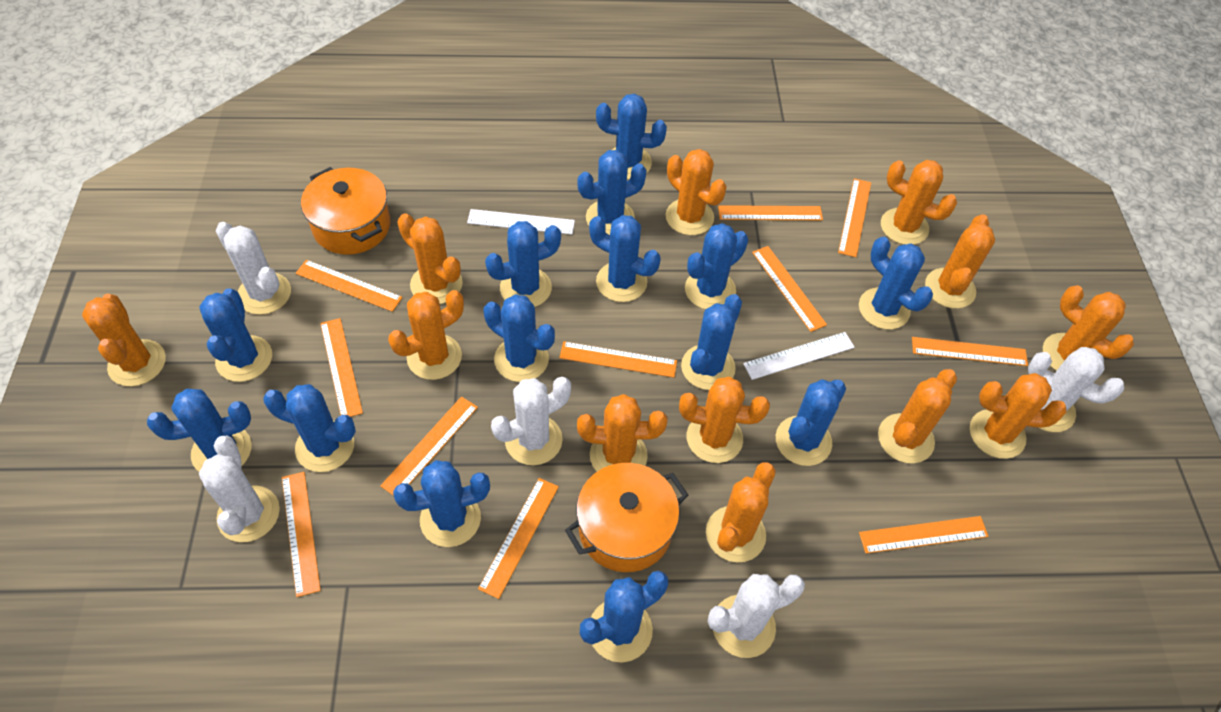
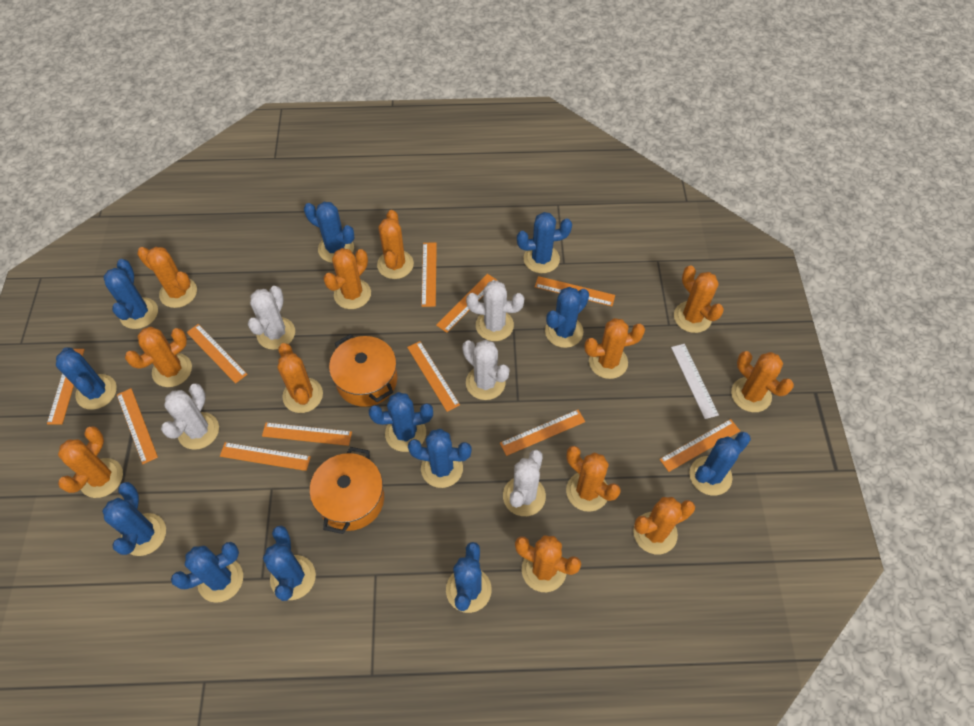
blue cactus: 14 -> 12
white ruler: 2 -> 1

